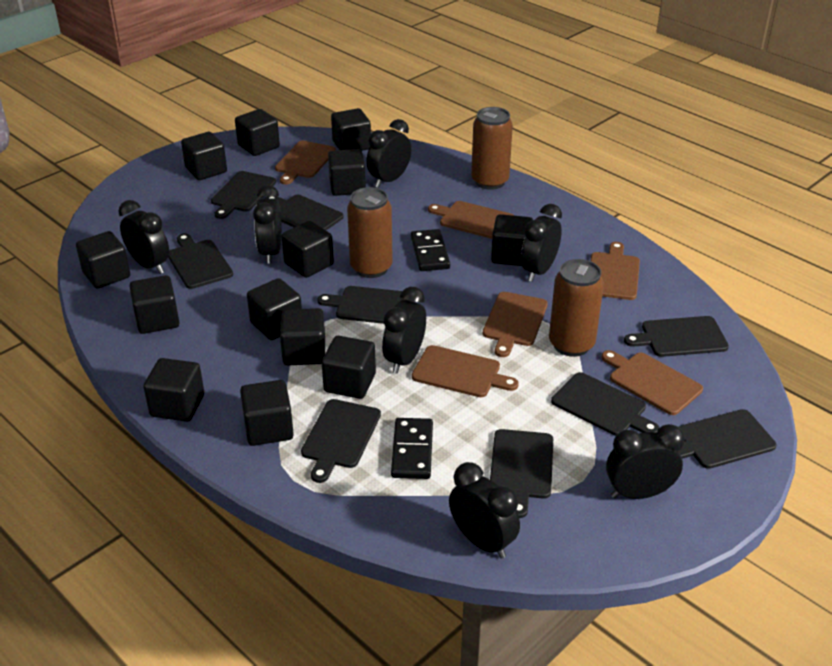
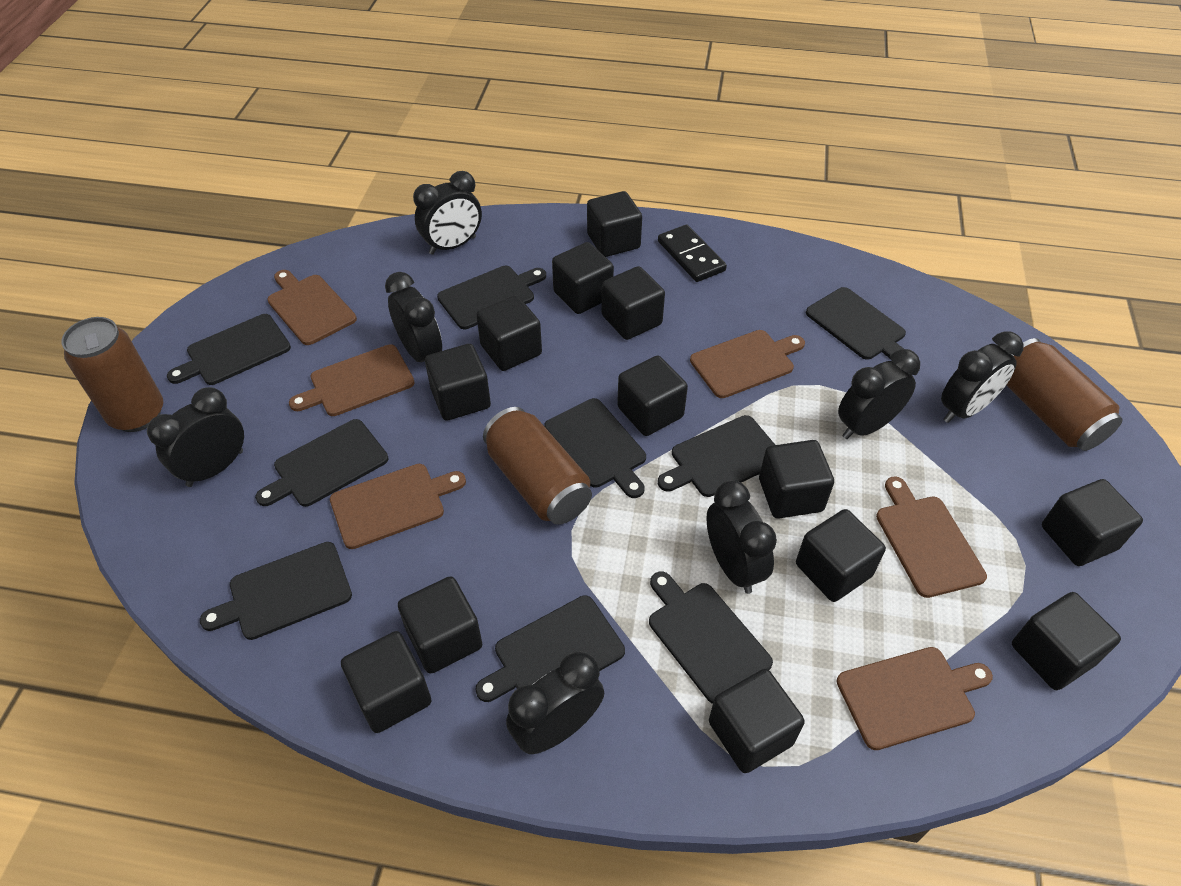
black domino: 2 -> 1

